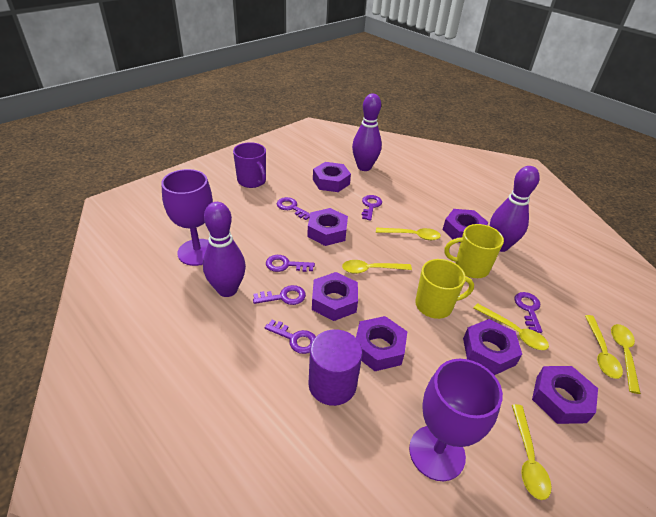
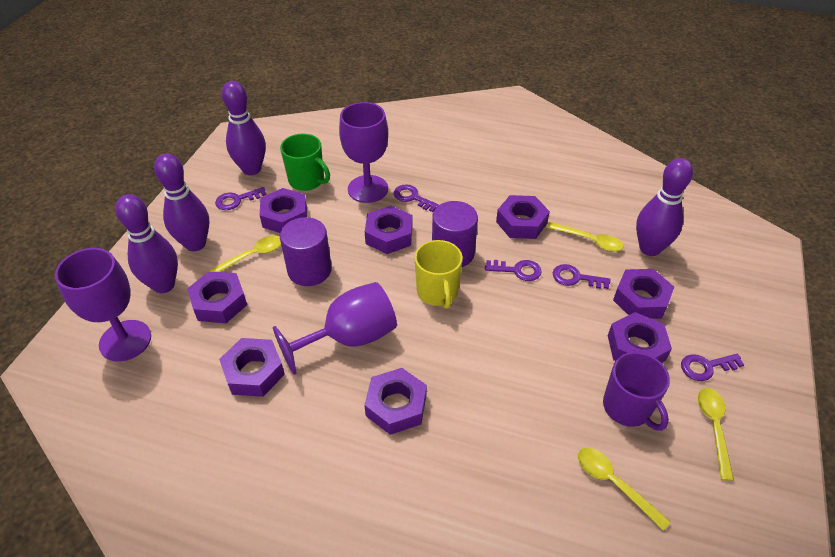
green mug: 0 -> 1
purple bowling pin: 3 -> 4
purple cylinder: 1 -> 2
purple goblet: 2 -> 3
purple key: 6 -> 5
purple nut: 7 -> 8
yellow mug: 2 -> 1
yellow spoon: 6 -> 4

